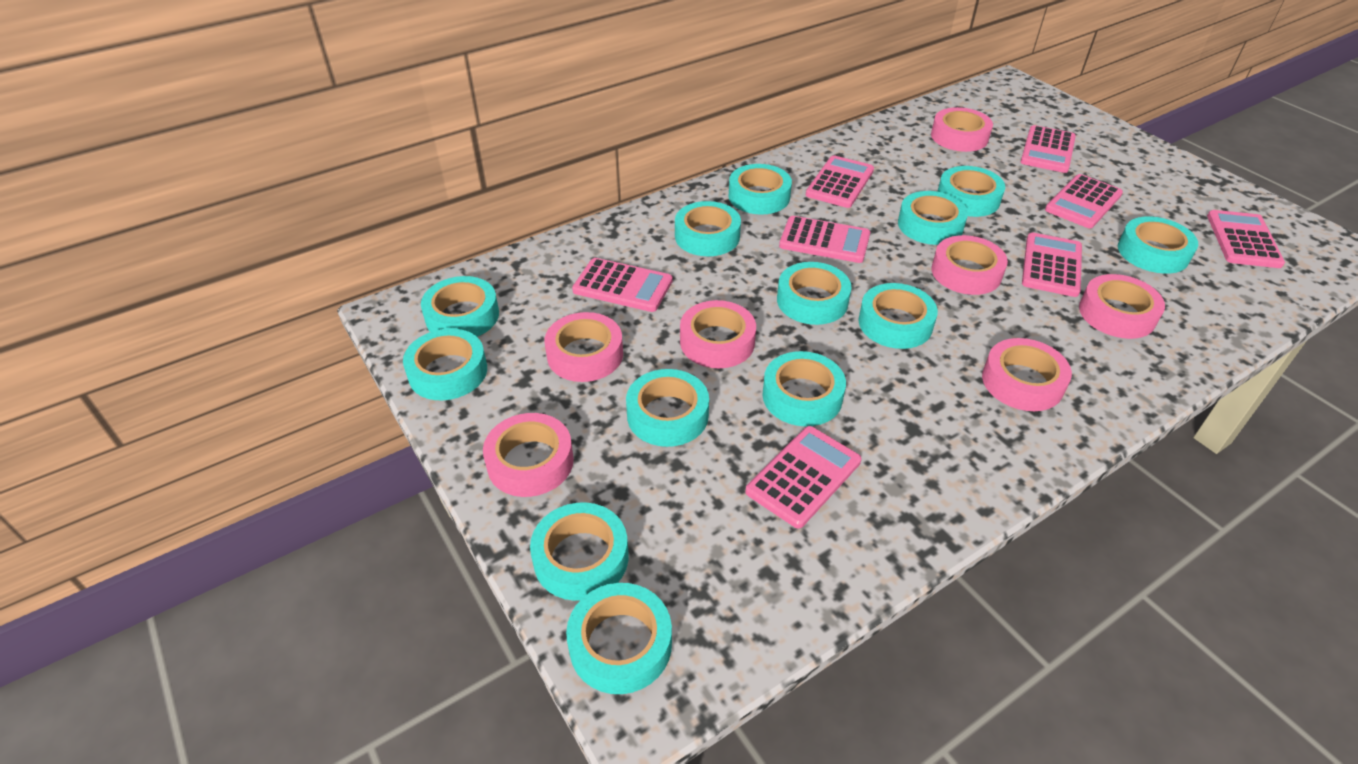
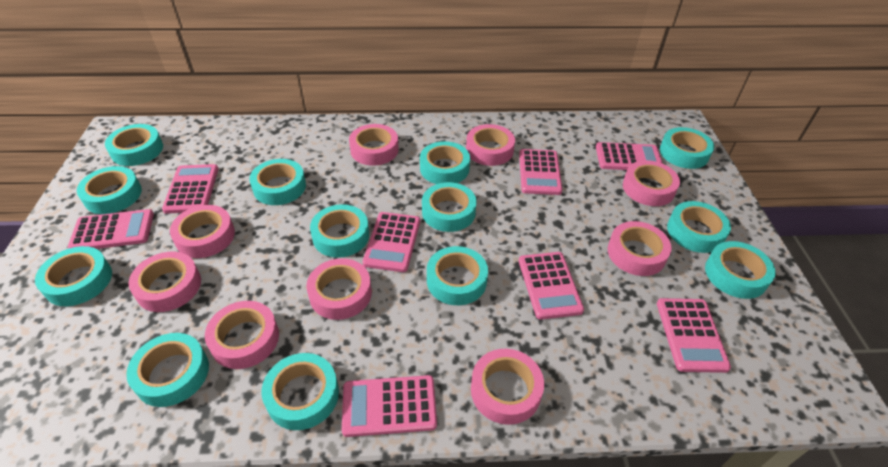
pink tape: 7 -> 9

